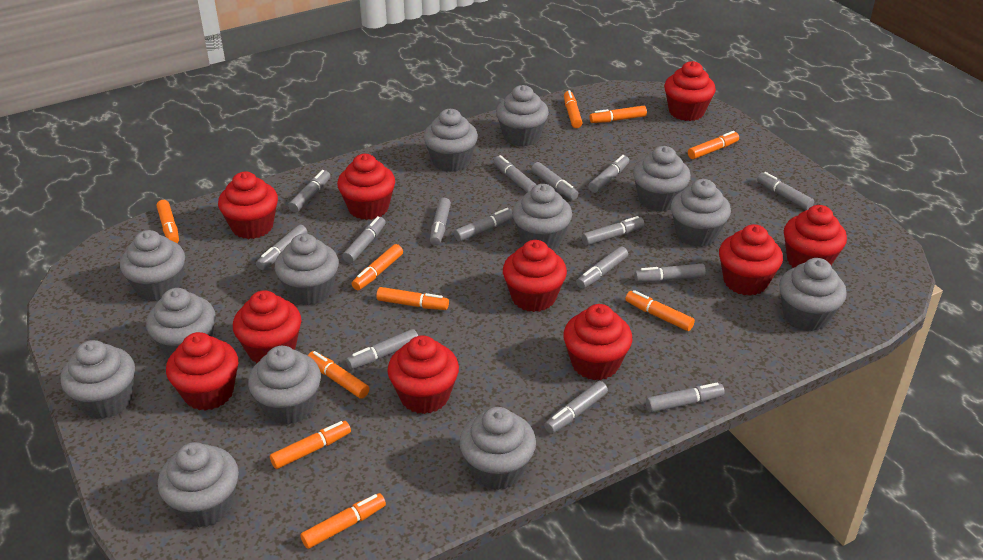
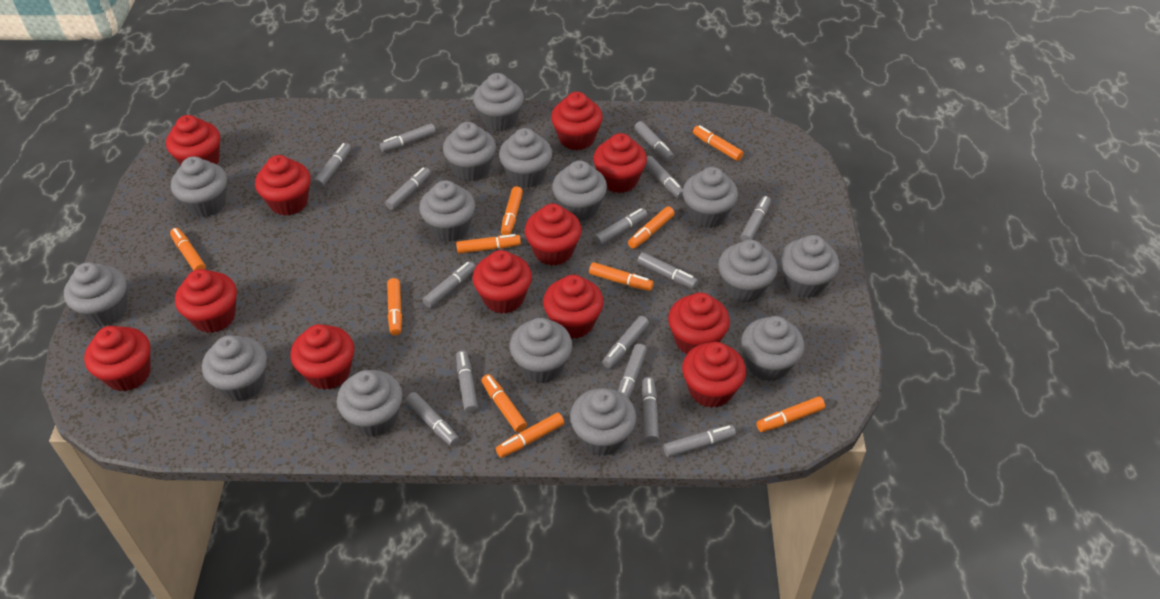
grey cupcake: 13 -> 15
red cupcake: 10 -> 12

